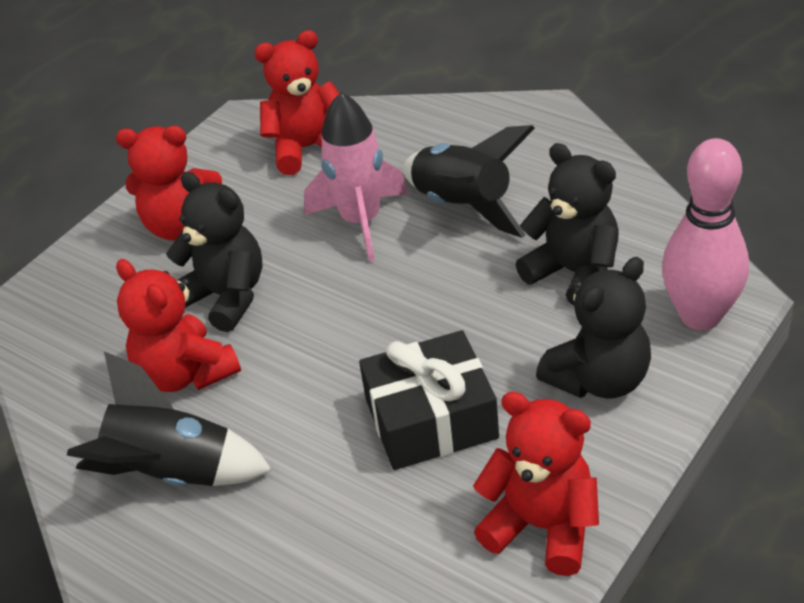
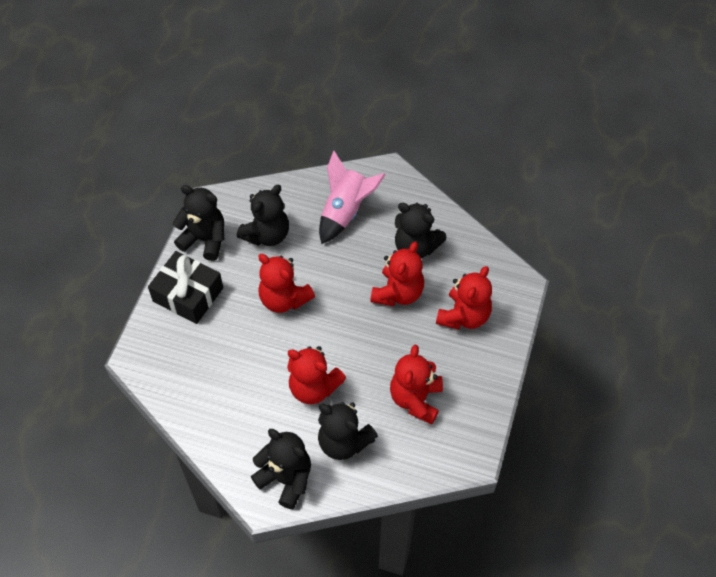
black rocket: 2 -> 0
black teddy bear: 3 -> 5
pink bowling pin: 1 -> 0
red teddy bear: 4 -> 5

